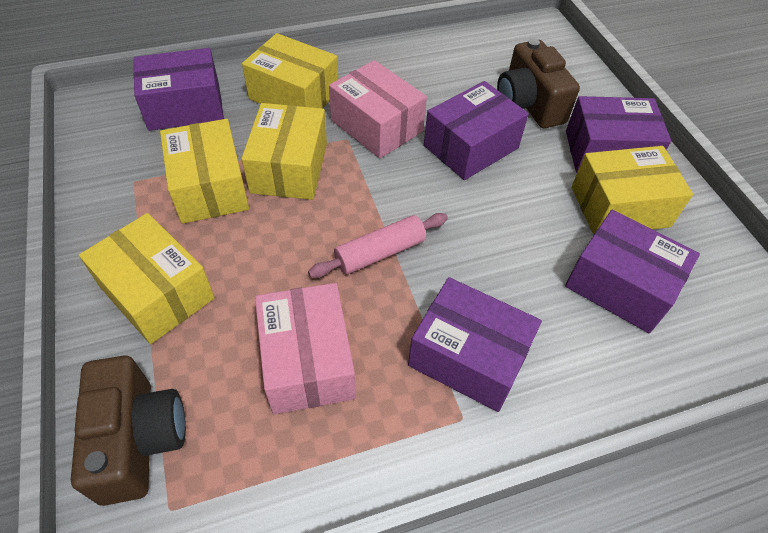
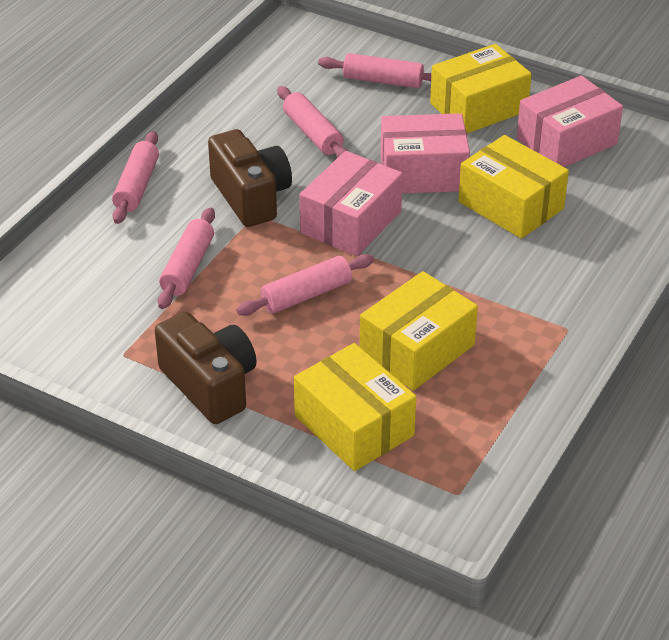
pink box: 2 -> 3
pink rolling pin: 1 -> 5
purple box: 5 -> 0
yellow box: 5 -> 4

